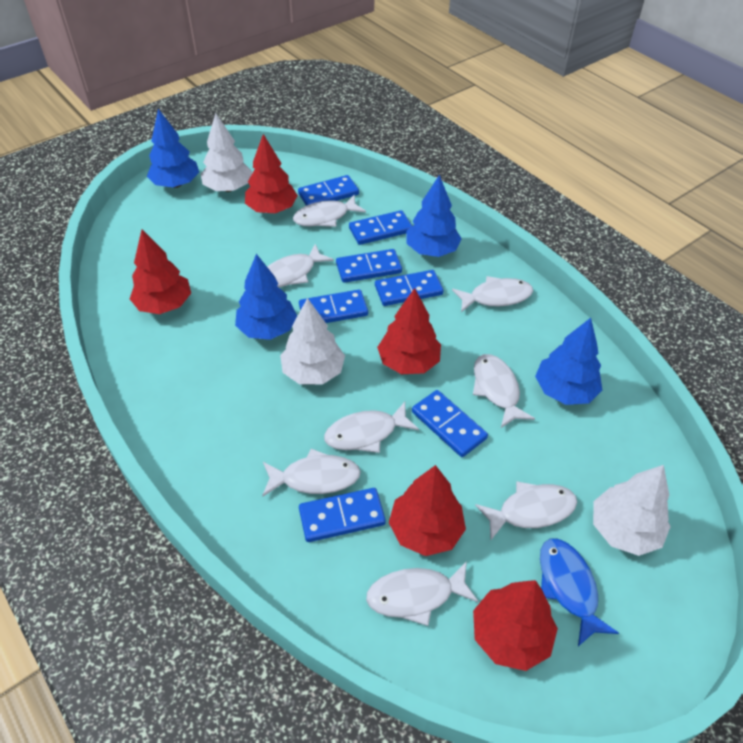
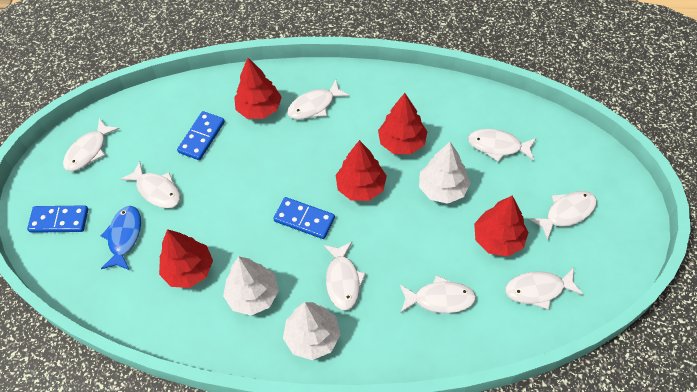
blue domino: 7 -> 3
blue tree: 4 -> 0

